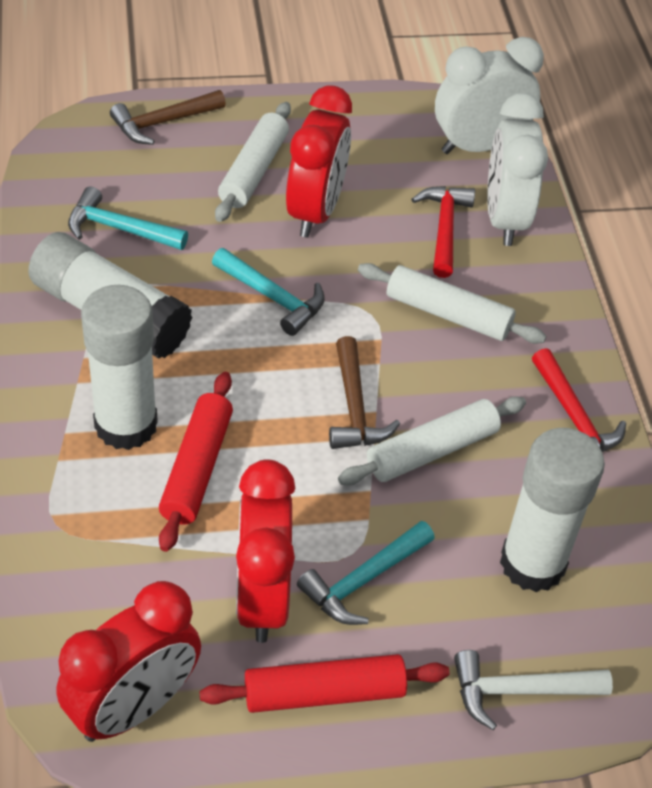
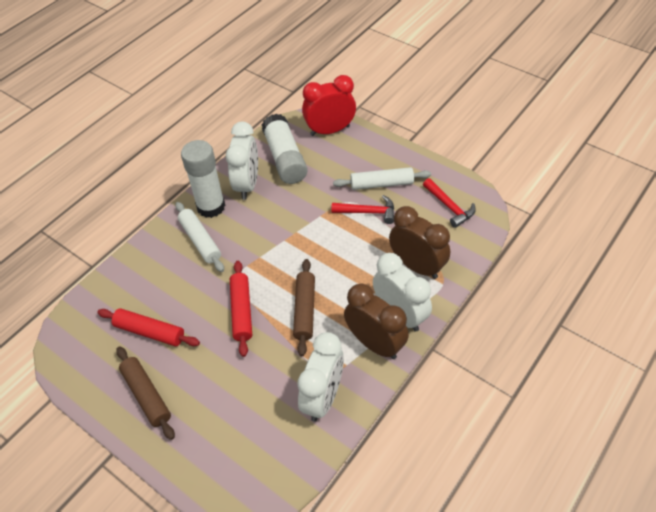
brown clock: 0 -> 2
brown hammer: 2 -> 0
brown rolling pin: 0 -> 2
red clock: 3 -> 1
turquoise hammer: 3 -> 0
white clock: 2 -> 3
white glue stick: 3 -> 2
white hammer: 1 -> 0
white rolling pin: 3 -> 2

